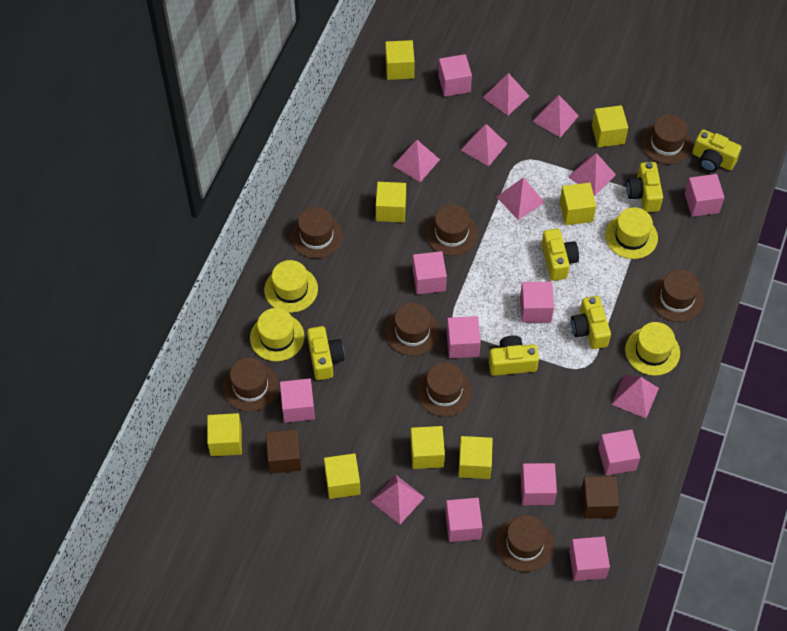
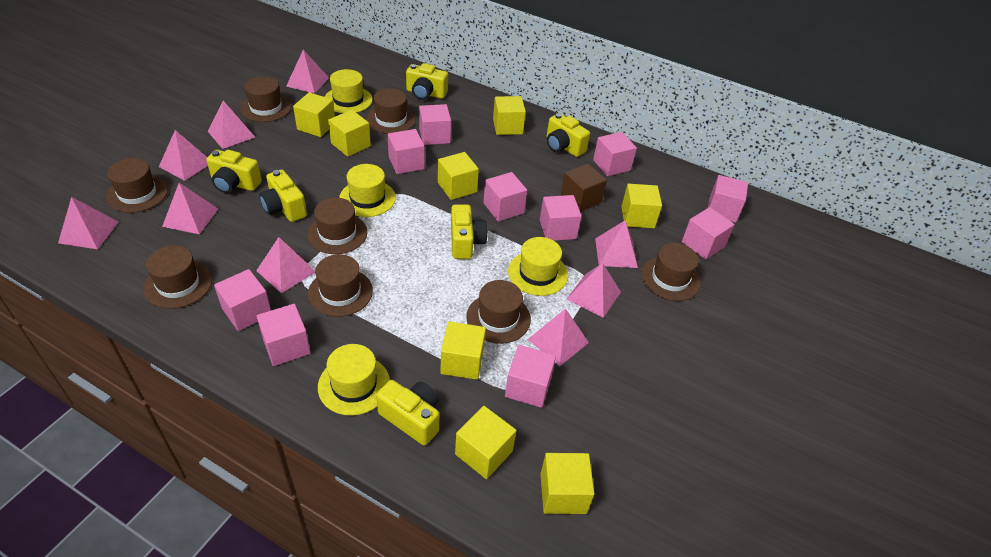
brown cube: 2 -> 1
pink pyramid: 8 -> 9

